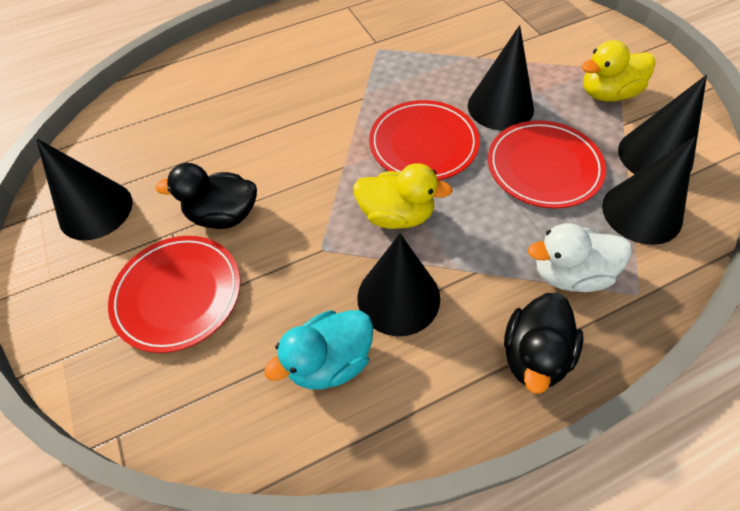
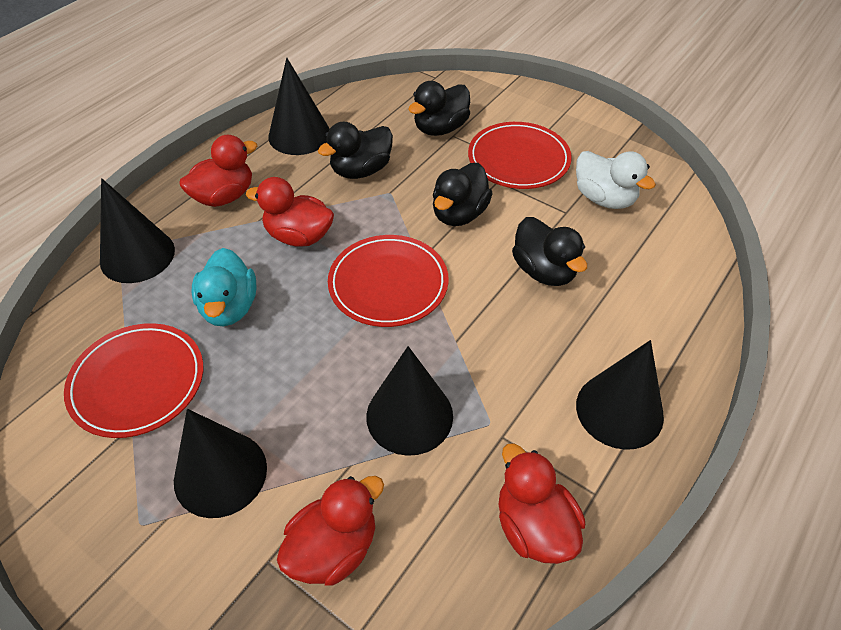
black duck: 2 -> 4
red duck: 0 -> 4
yellow duck: 2 -> 0

